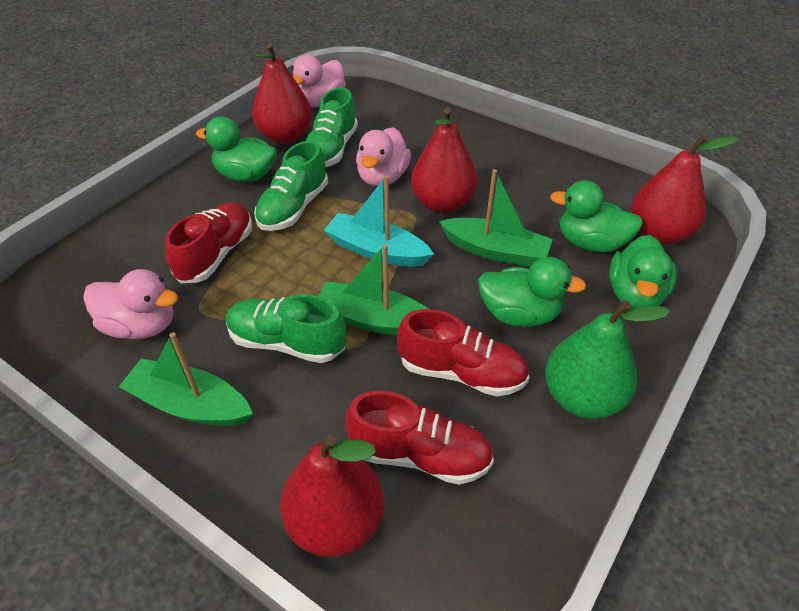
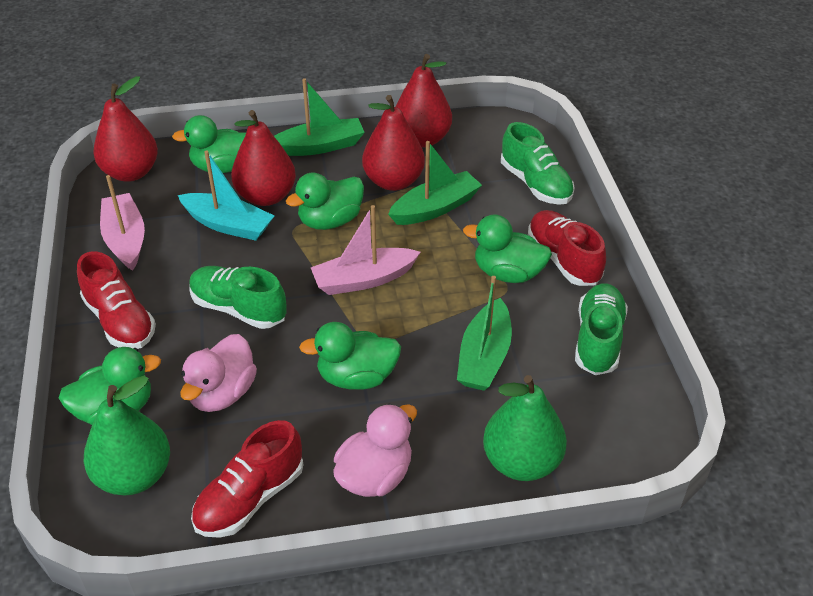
green duck: 4 -> 5
green pear: 1 -> 2
pink boat: 0 -> 2
pink duck: 3 -> 2

